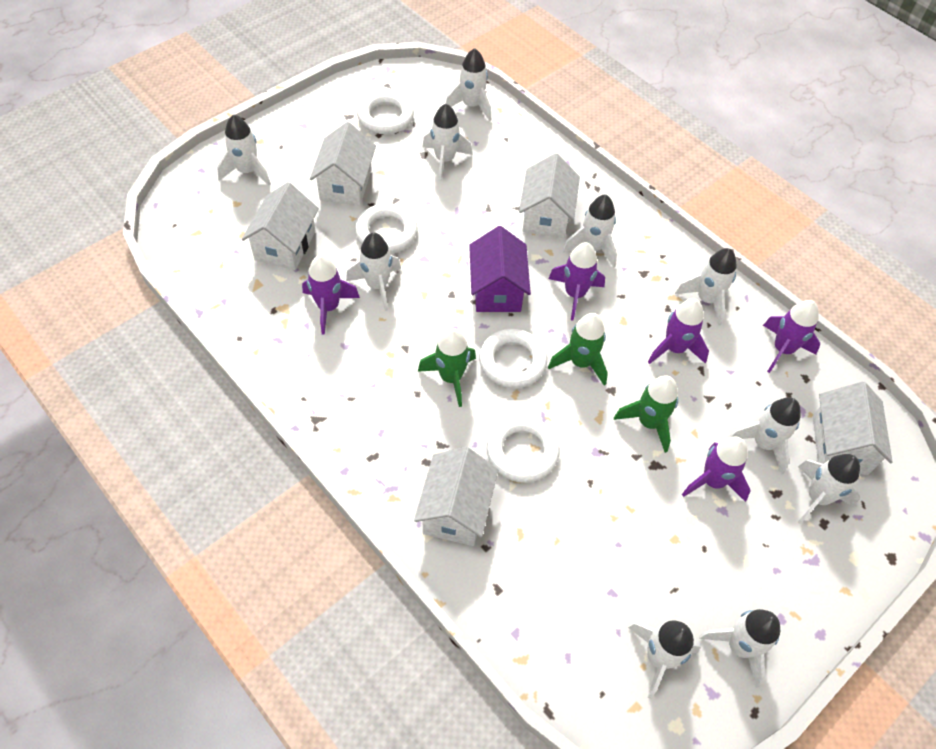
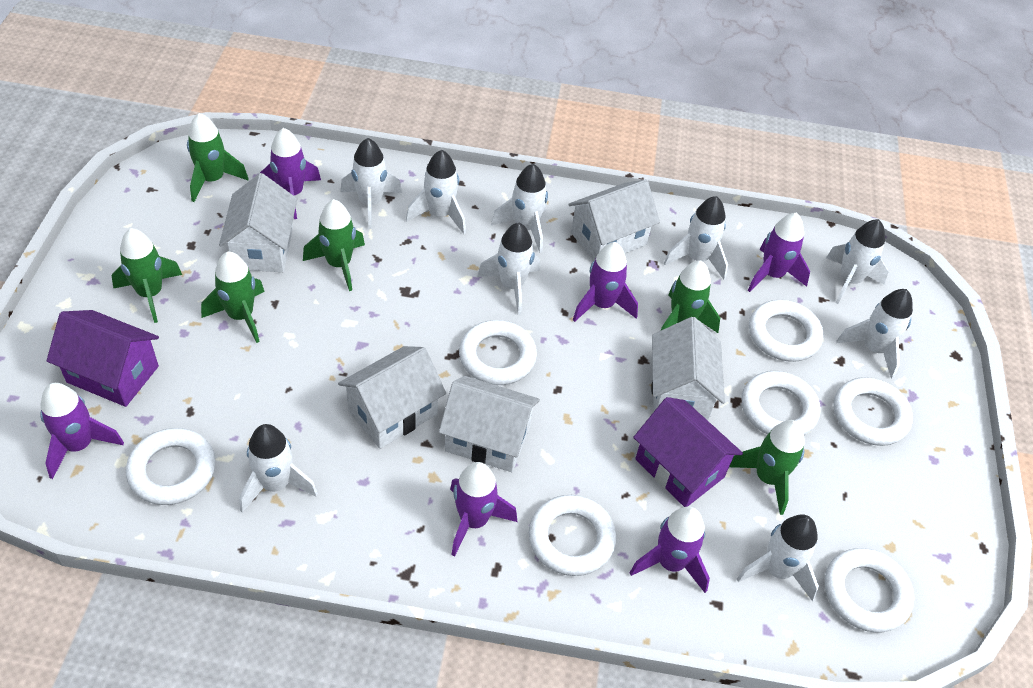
green rocket: 3 -> 6
purple house: 1 -> 2
purple rocket: 5 -> 6
white ring: 4 -> 7
white rocket: 10 -> 9

